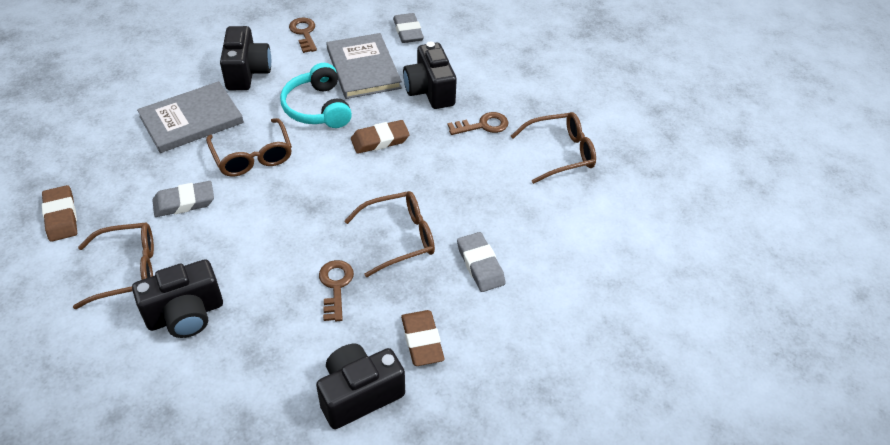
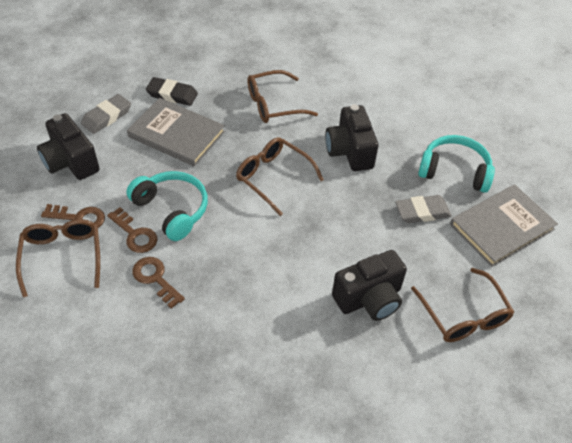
black camera: 4 -> 3
black eraser: 0 -> 1
brown eraser: 3 -> 0
grey eraser: 3 -> 2
turquoise headphones: 1 -> 2

